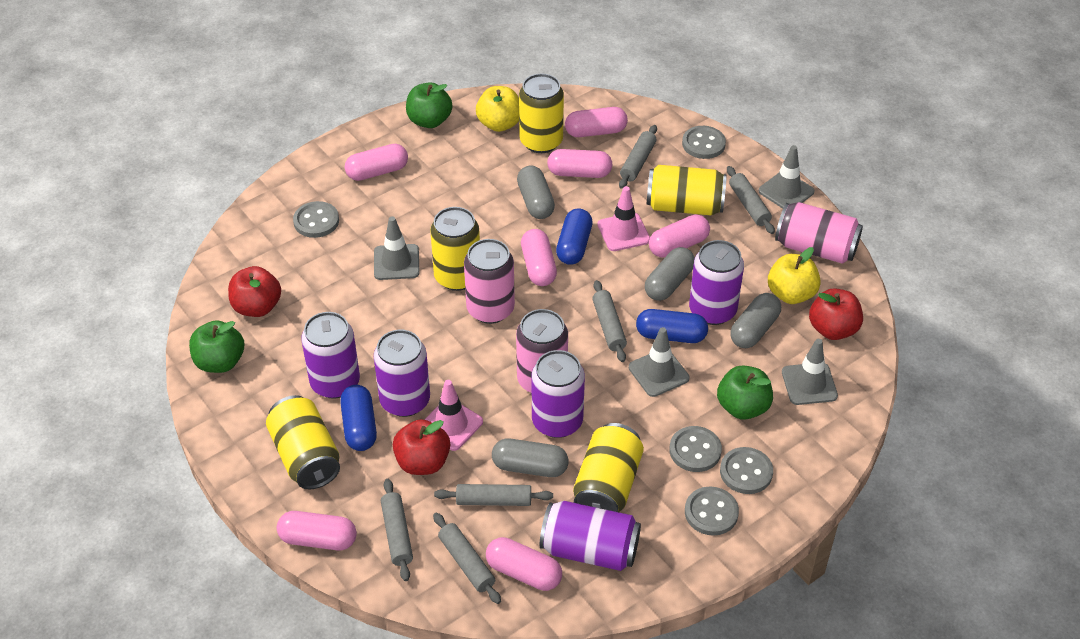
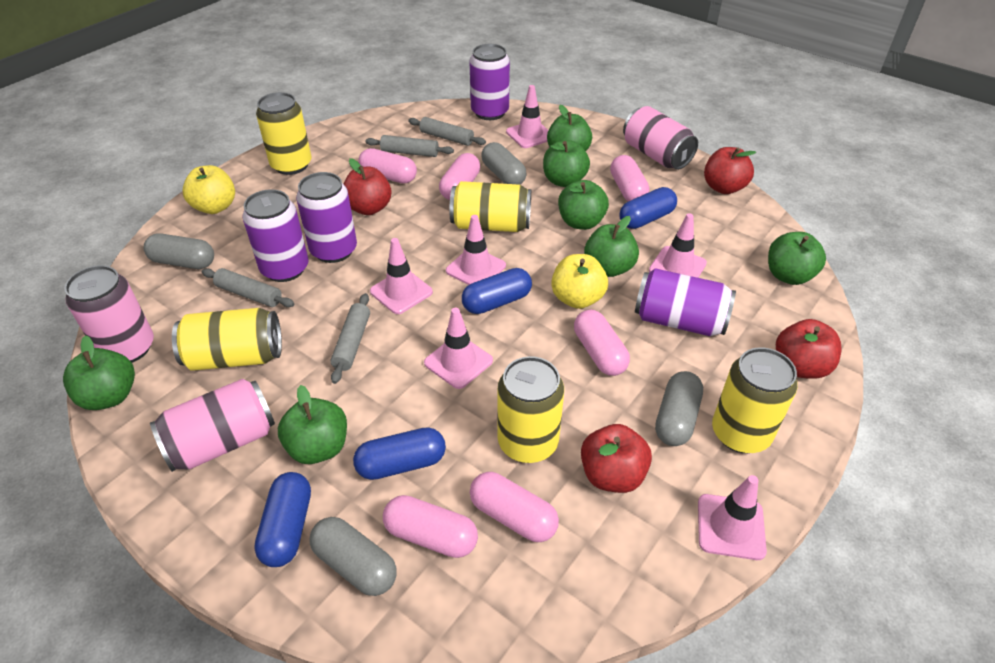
blue capsule: 3 -> 4
green apple: 3 -> 7
grey button: 5 -> 0
grey rolling pin: 6 -> 4
grey traffic cone: 4 -> 0
pink capsule: 7 -> 6
pink traffic cone: 2 -> 6
purple can: 5 -> 4
red apple: 3 -> 4

